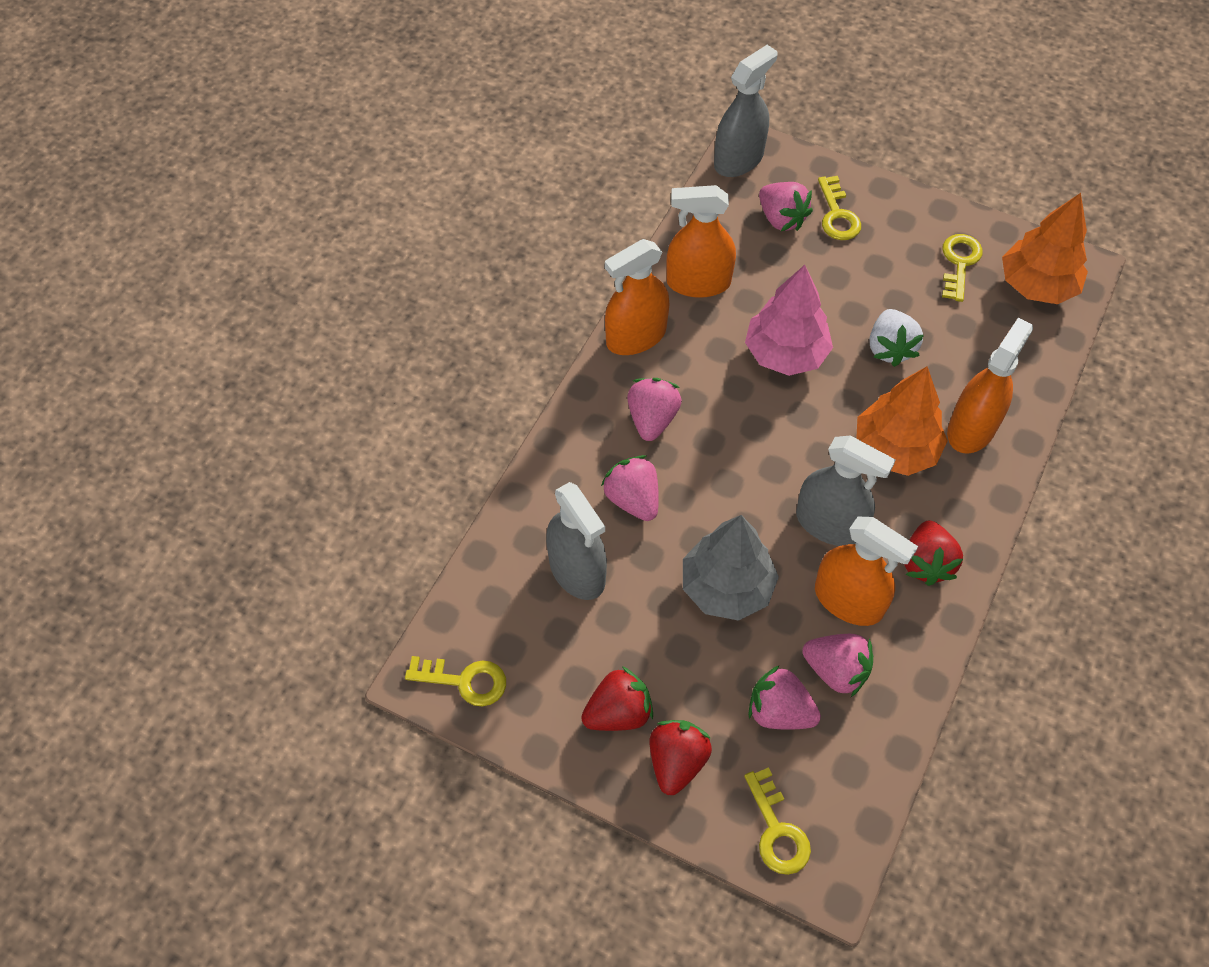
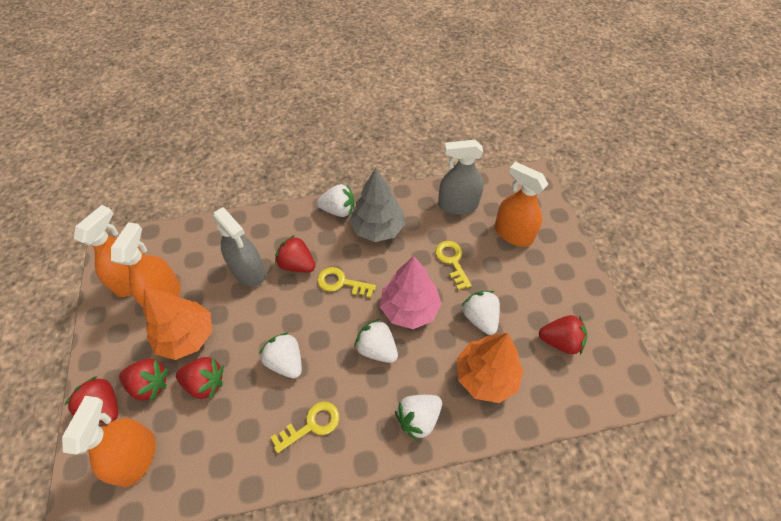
grey spray bottle: 3 -> 2
pink strawberry: 5 -> 0
red strawberry: 3 -> 5
white strawberry: 1 -> 5
yellow key: 4 -> 3

